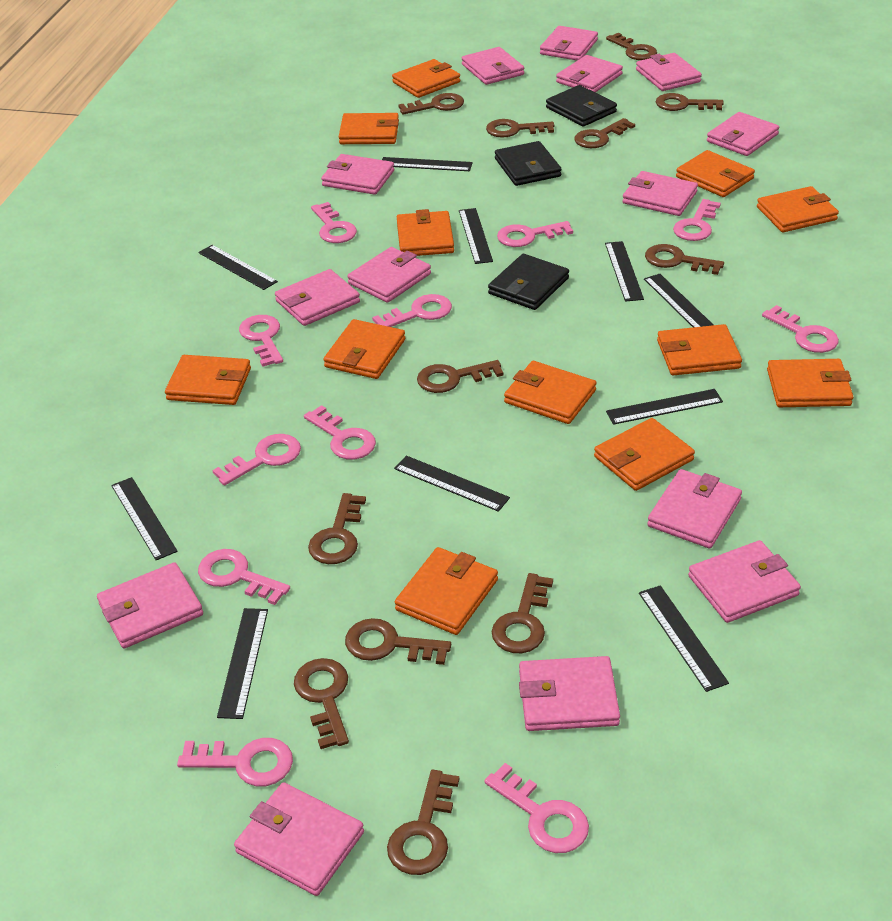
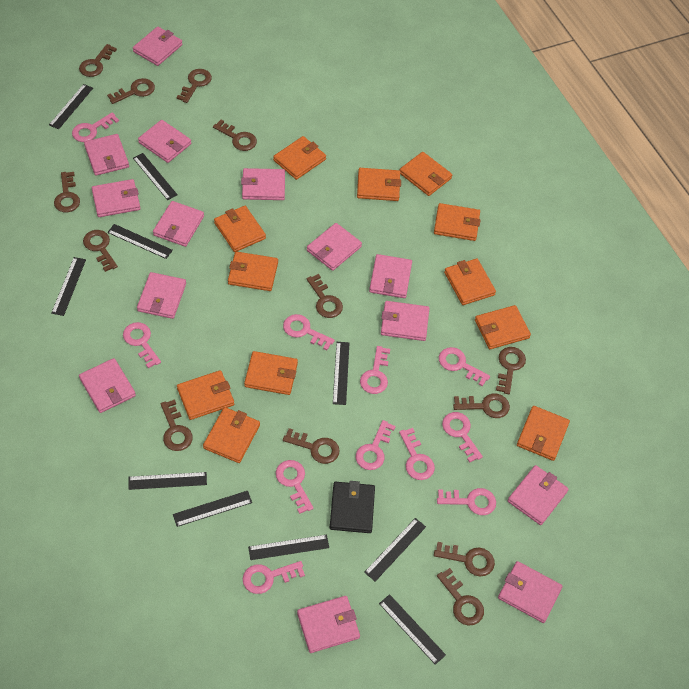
black wallet: 3 -> 1
brown key: 12 -> 13

